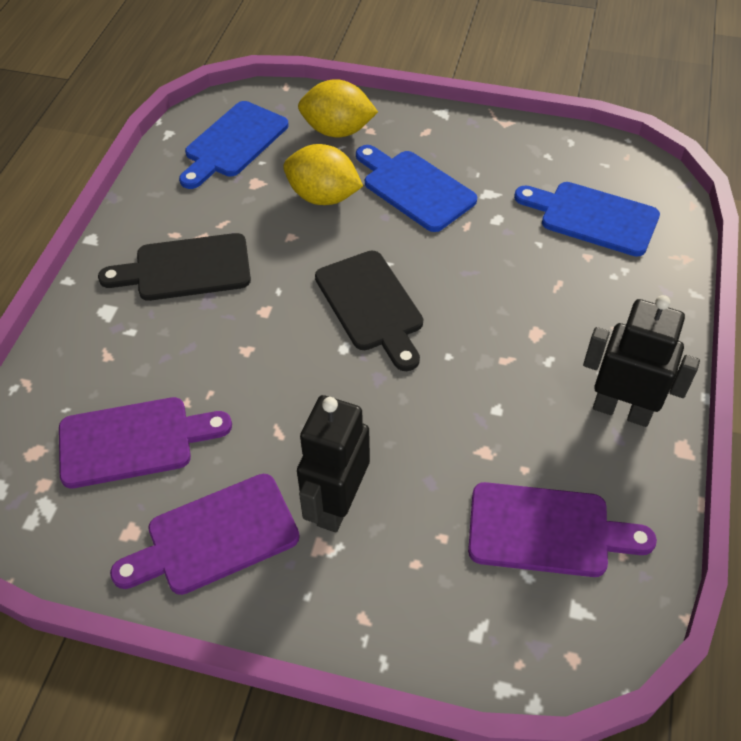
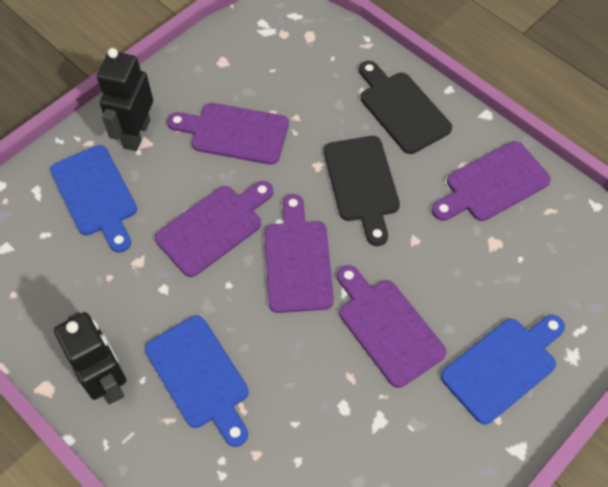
purple cutting board: 3 -> 5
yellow lemon: 2 -> 0

